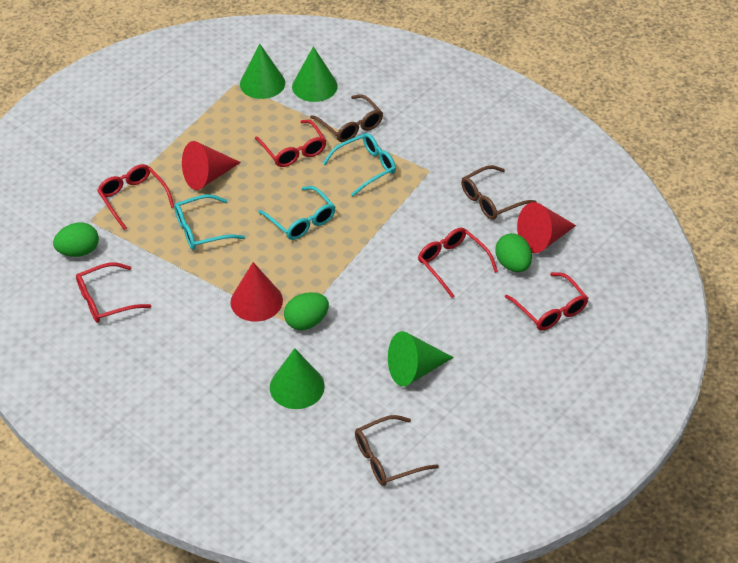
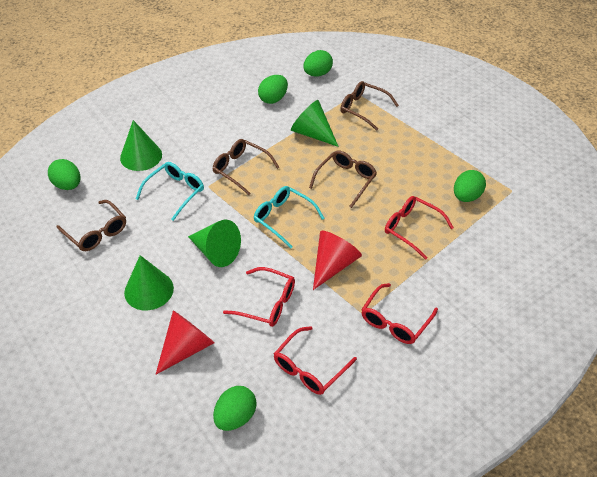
brown glasses: 3 -> 4
green egg: 3 -> 5
red cone: 3 -> 2
red glasses: 5 -> 4
turquoise glasses: 3 -> 2

